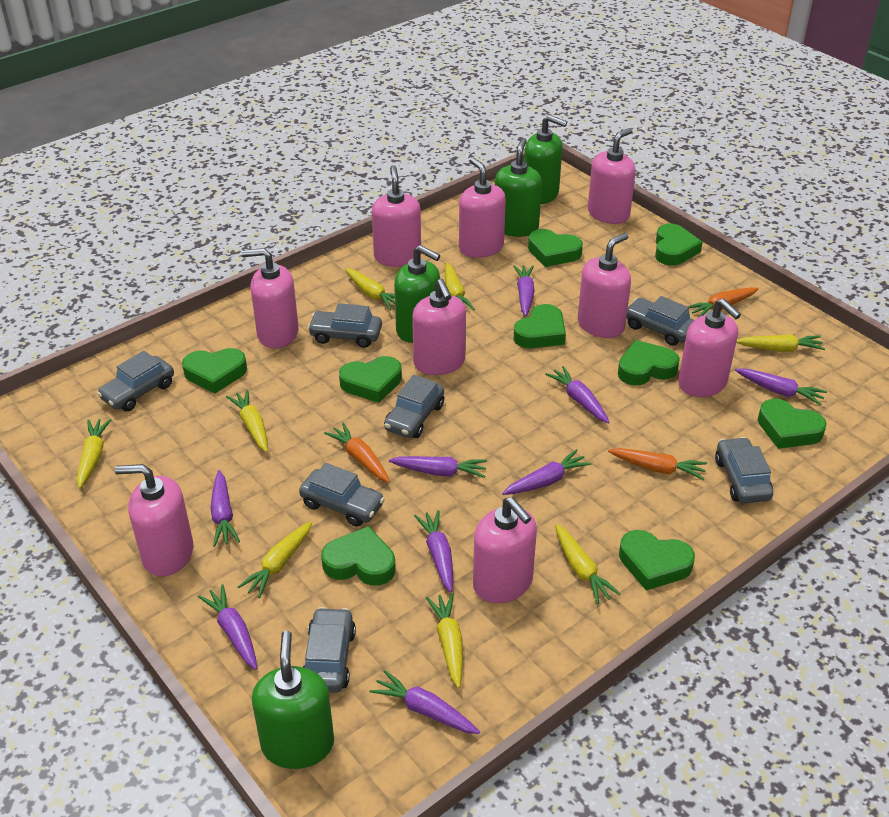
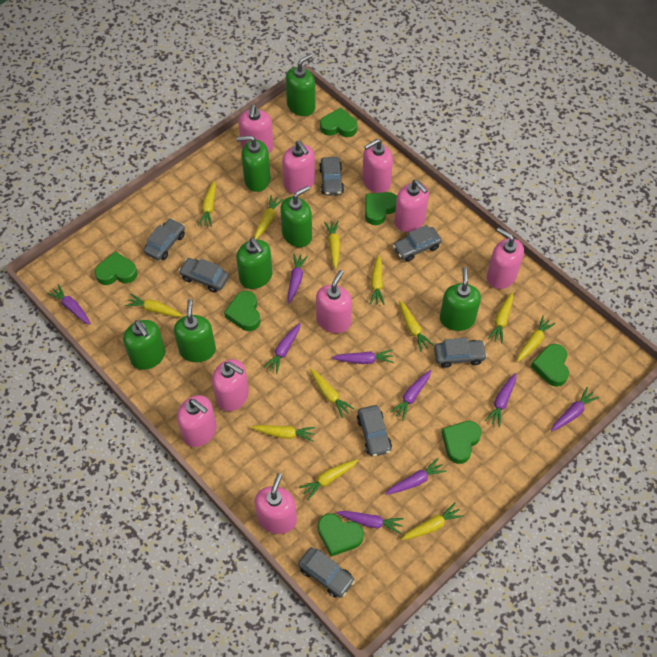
green heart: 9 -> 7
green soap dispenser: 4 -> 7
orange carrot: 3 -> 0
yellow carrot: 8 -> 12

